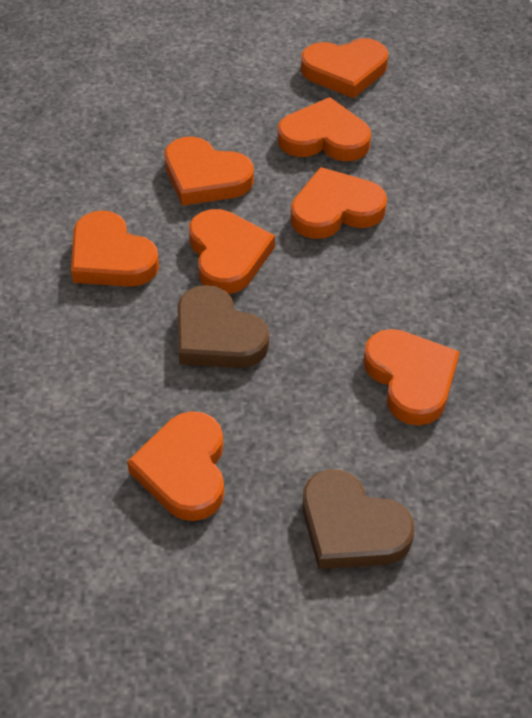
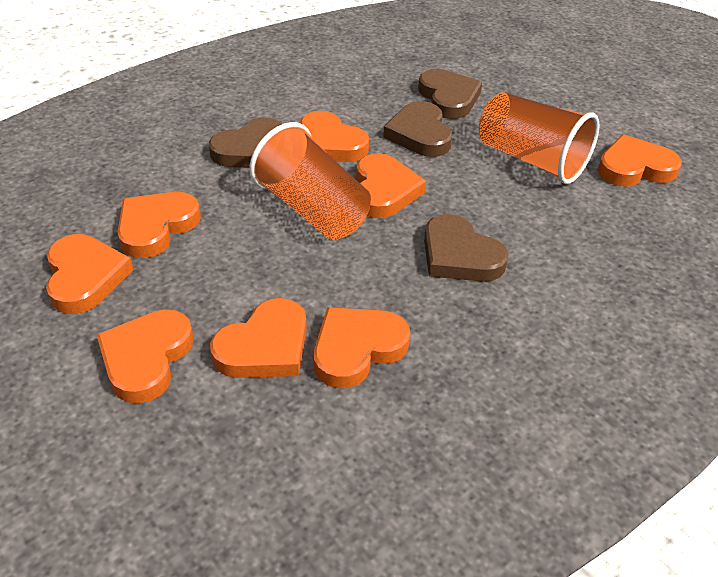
brown heart: 2 -> 4
orange cup: 0 -> 2

